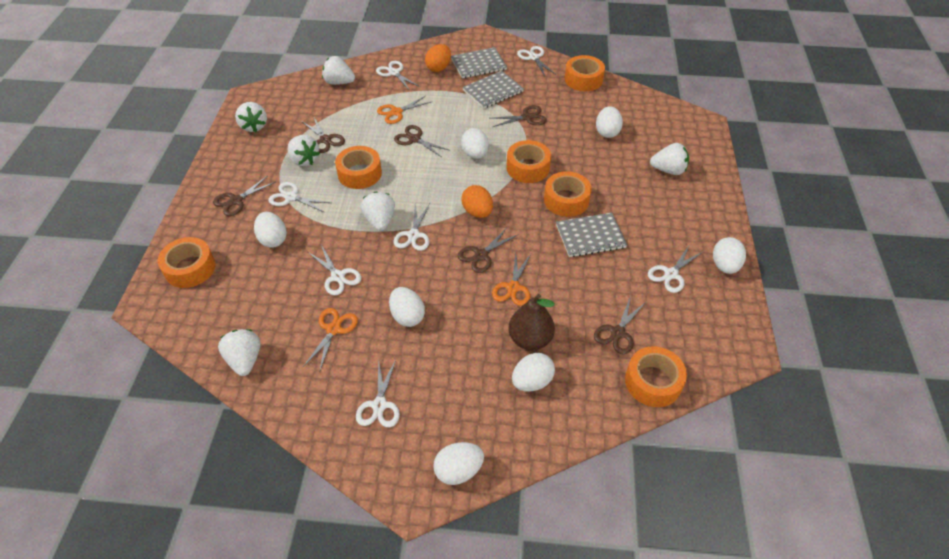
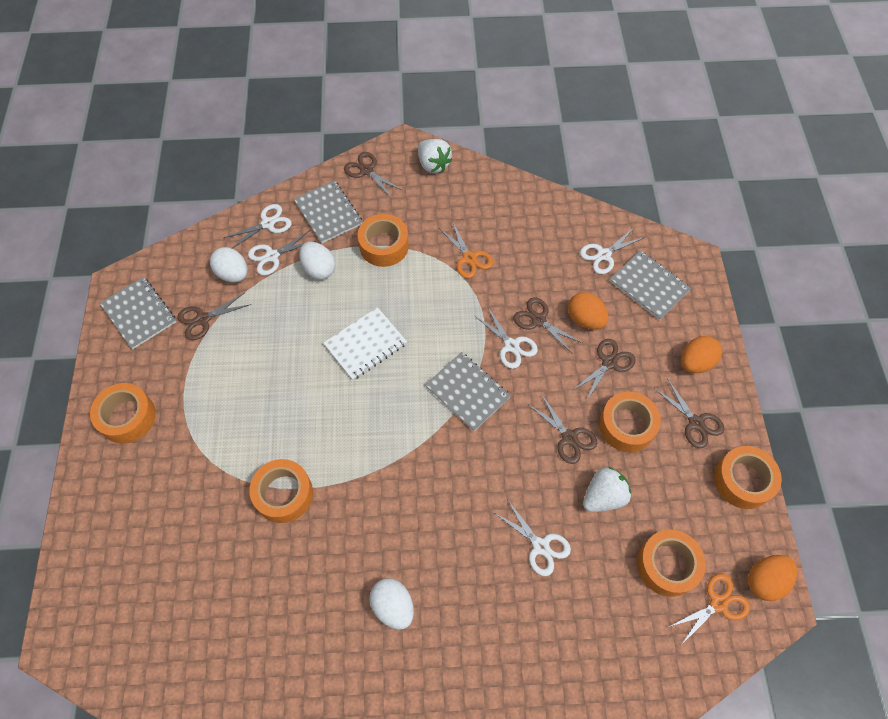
brown pear: 1 -> 0
grey notebook: 3 -> 4
orange egg: 2 -> 3
orange scissors: 3 -> 2
white egg: 7 -> 3
white notebook: 0 -> 1
white scissors: 7 -> 5
white strawberry: 6 -> 2

